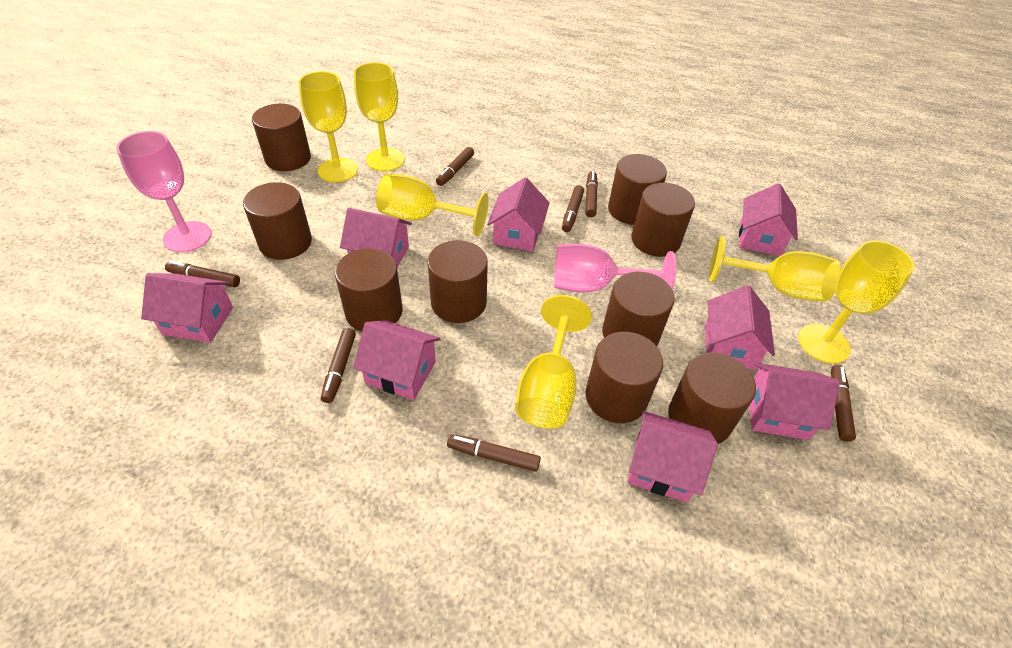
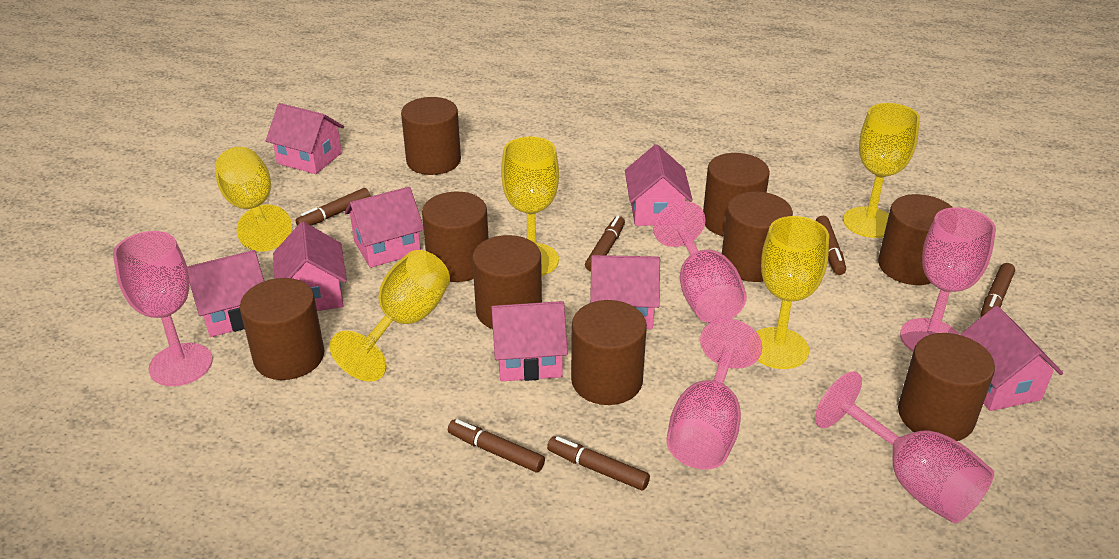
brown marker: 7 -> 6
pink goblet: 2 -> 5
yellow goblet: 6 -> 5

